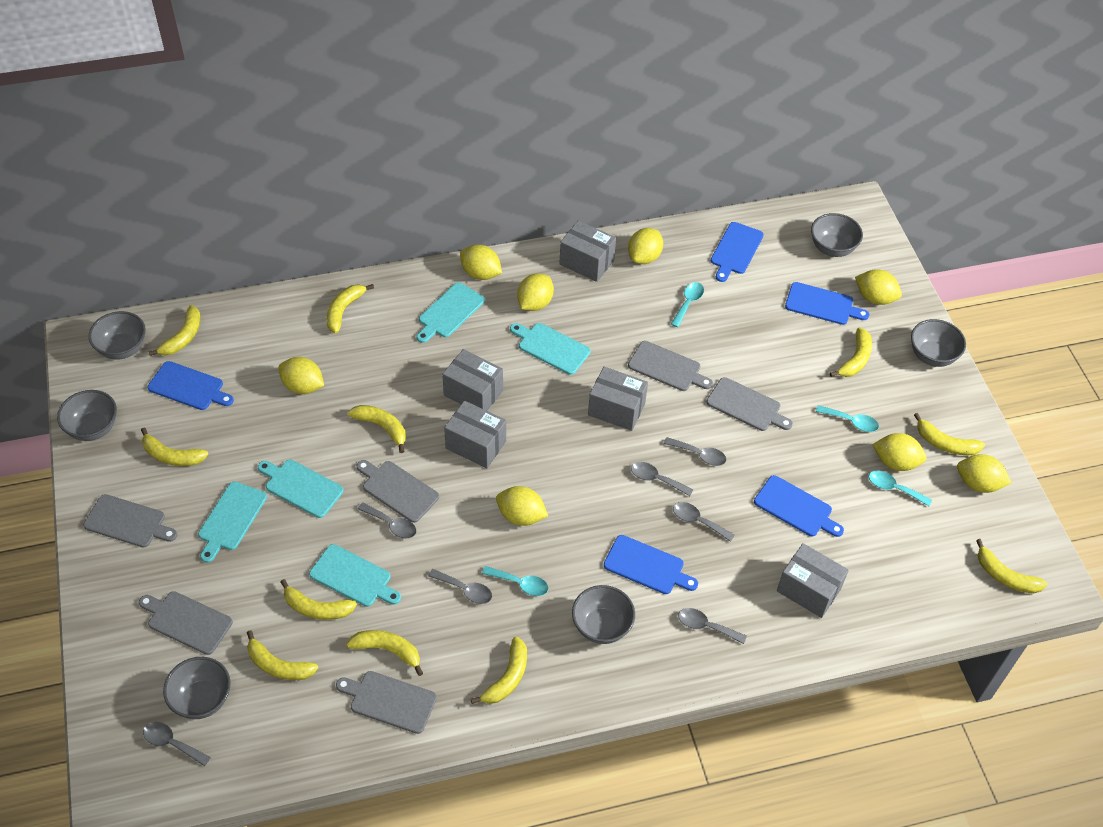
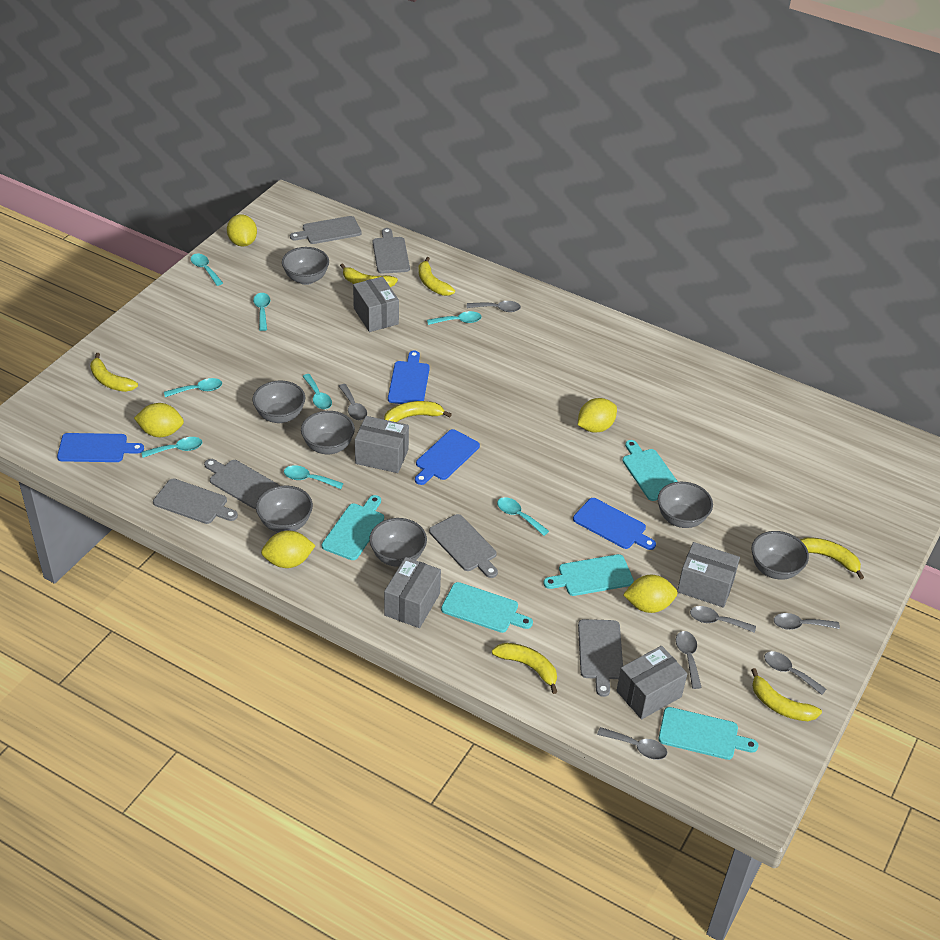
blue cutting board: 5 -> 4
grey bowl: 6 -> 7
turquoise spoon: 4 -> 8
yellow banana: 11 -> 7
yellow lemon: 8 -> 5

